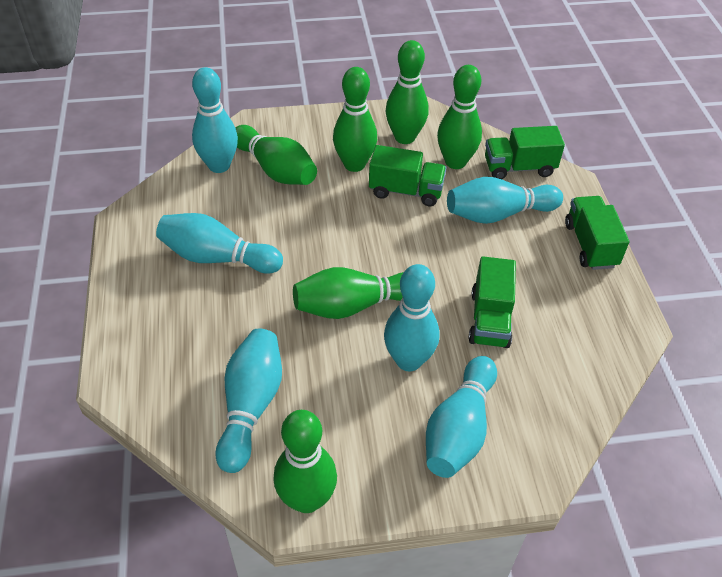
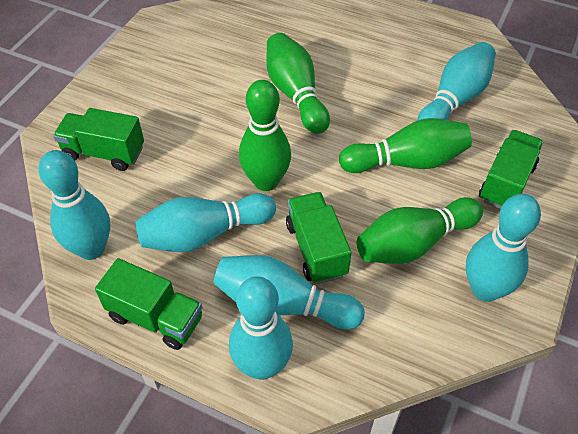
green bowling pin: 6 -> 4

